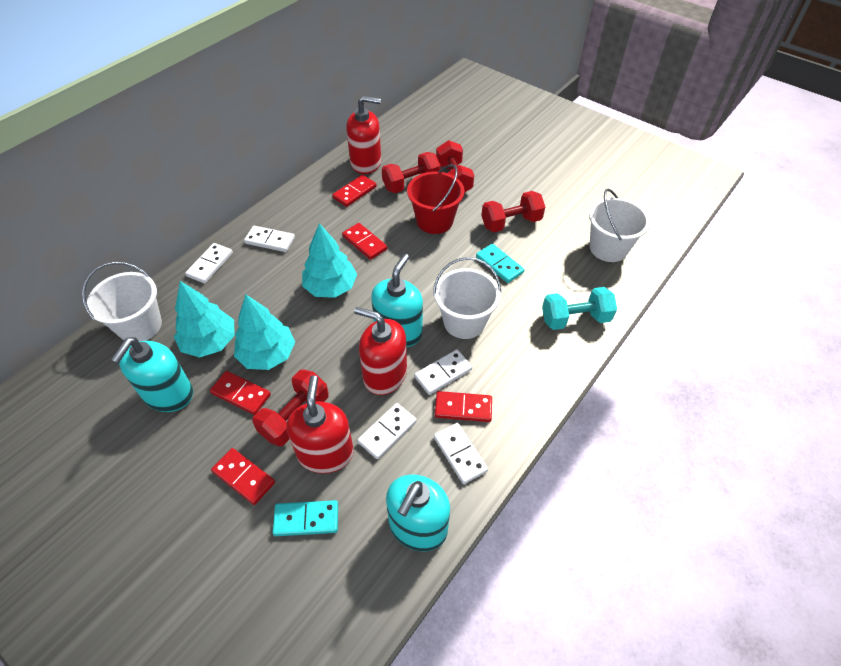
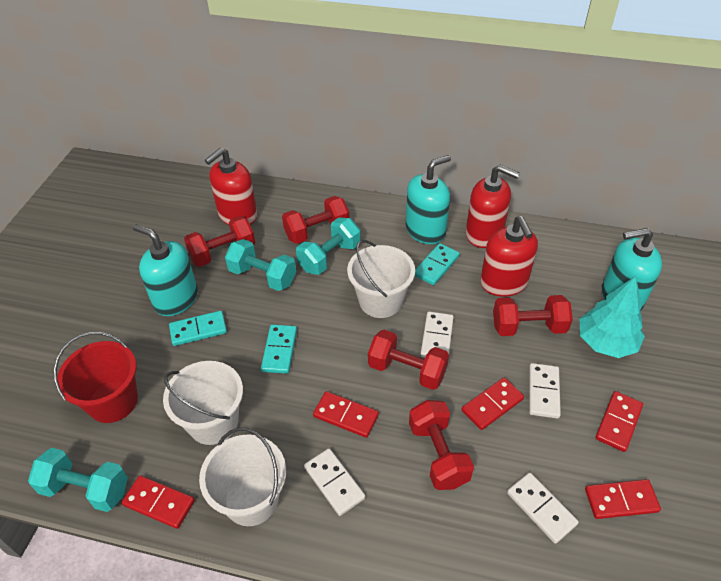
red dumbbell: 4 -> 5
turquoise domino: 2 -> 3
turquoise dumbbell: 1 -> 3
turquoise tree: 3 -> 1
white domino: 5 -> 4

